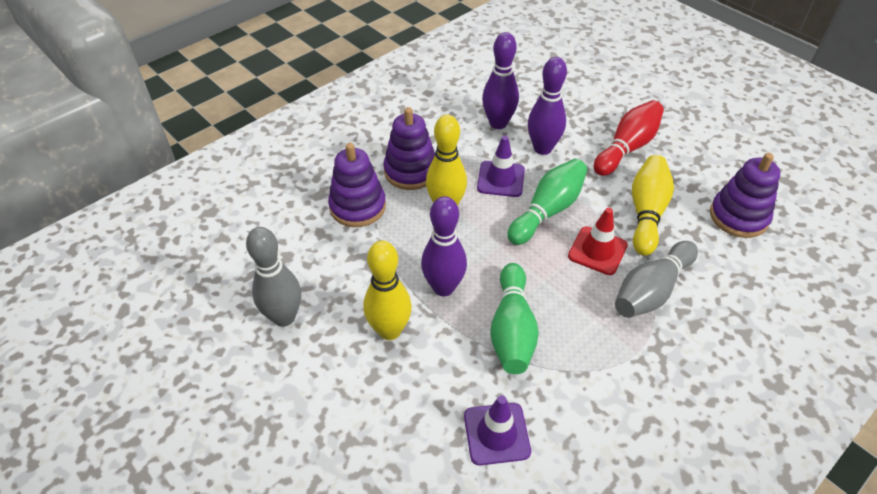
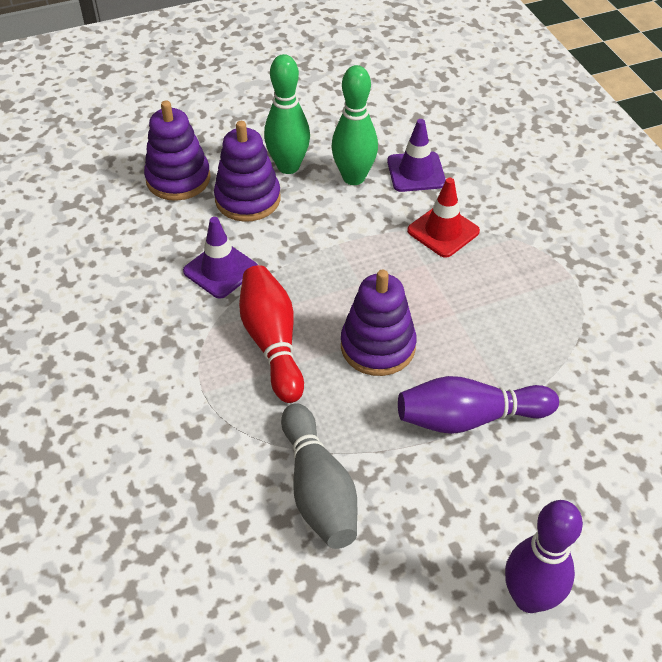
grey bowling pin: 2 -> 1
purple bowling pin: 3 -> 2
yellow bowling pin: 3 -> 0

